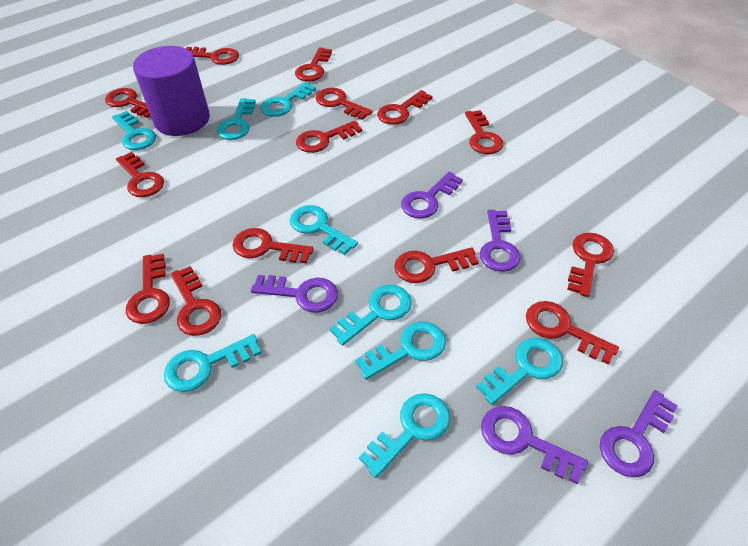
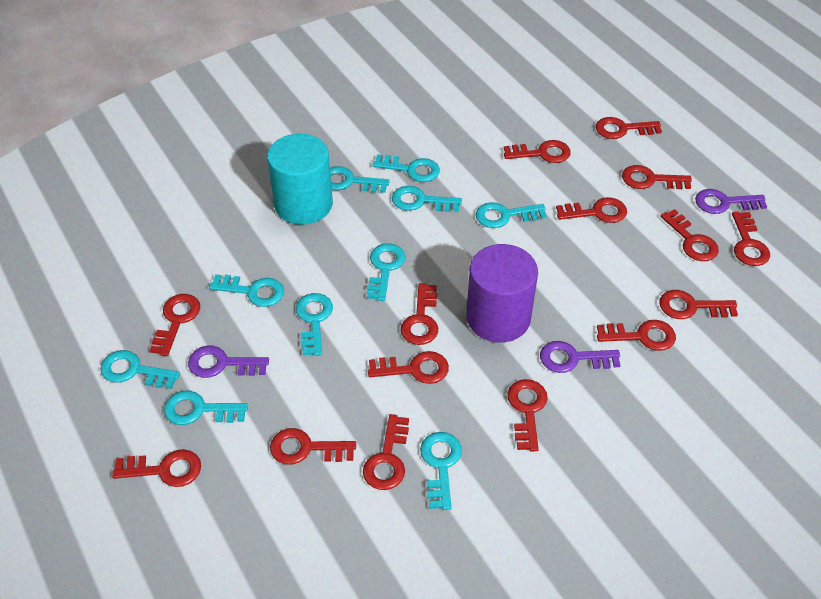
purple key: 5 -> 3
red key: 14 -> 15
turquoise cylinder: 0 -> 1
turquoise key: 9 -> 10

